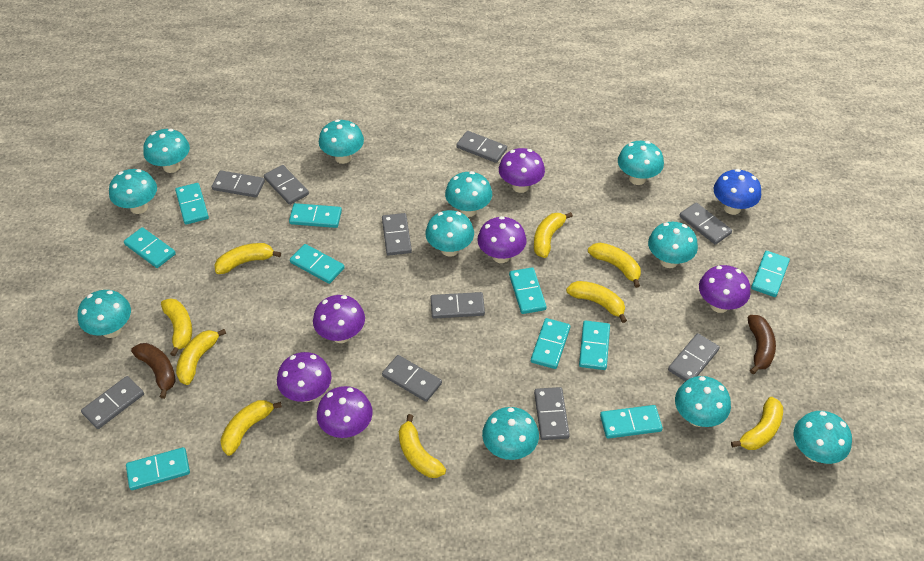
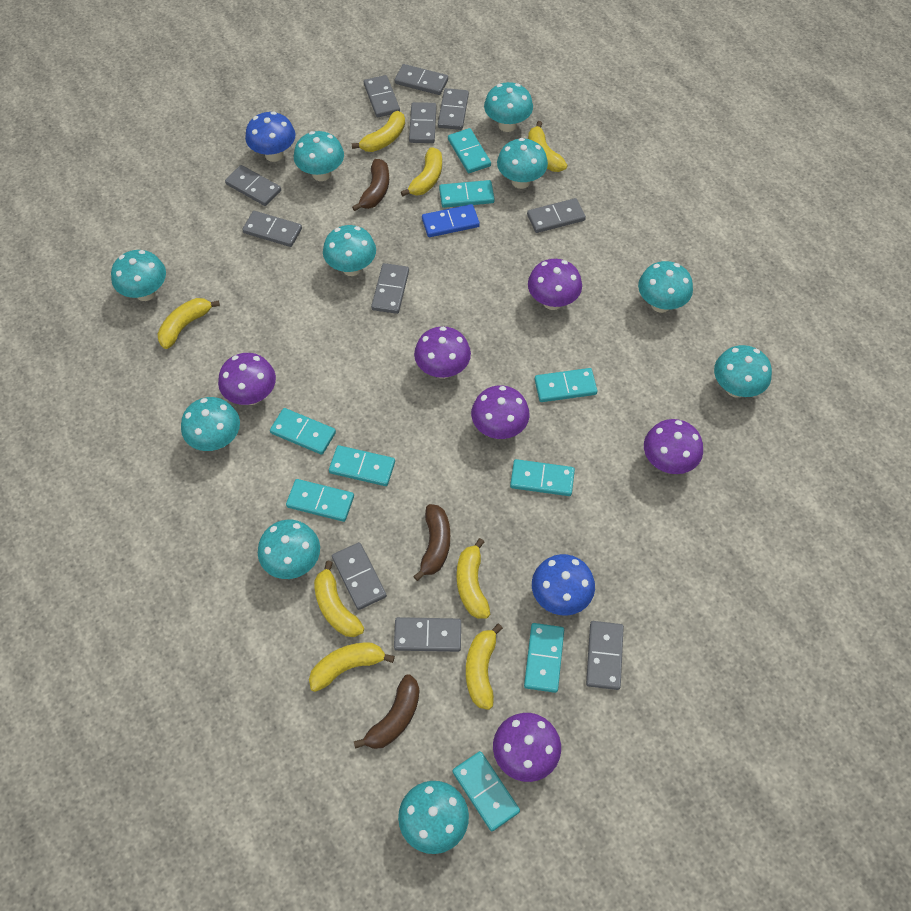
blue domino: 0 -> 1
blue mushroom: 1 -> 2
brown banana: 2 -> 3
grey domino: 10 -> 11
turquoise domino: 10 -> 9
turquoise mushroom: 11 -> 10
yellow banana: 9 -> 8

